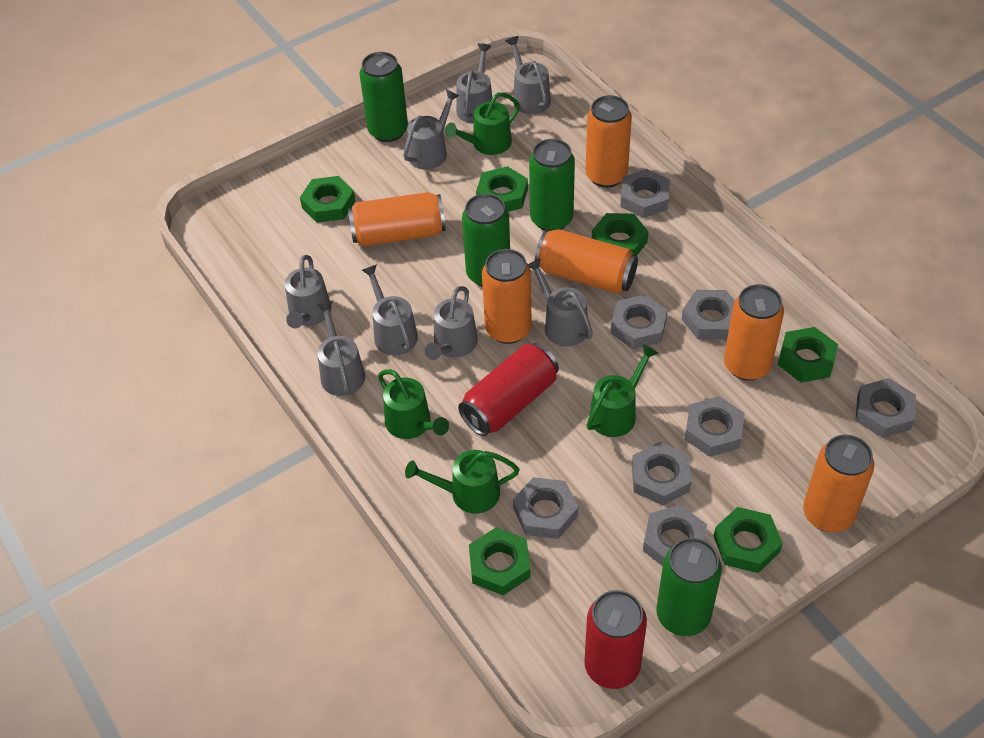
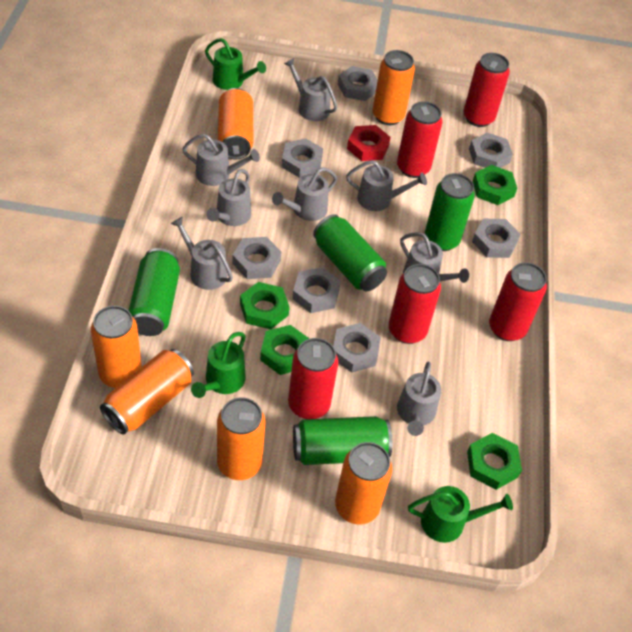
green nut: 6 -> 4
green watering can: 4 -> 3
grey nut: 8 -> 7
red can: 2 -> 5
red nut: 0 -> 1

